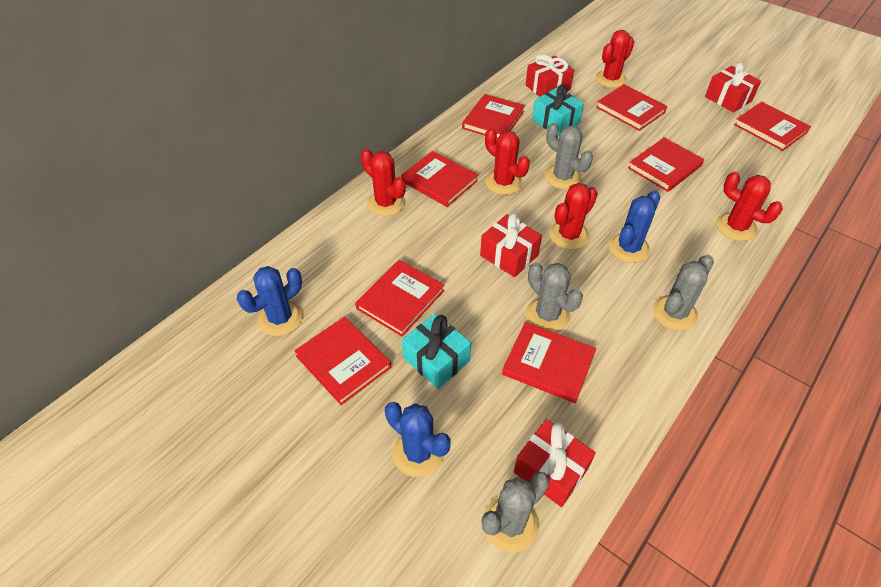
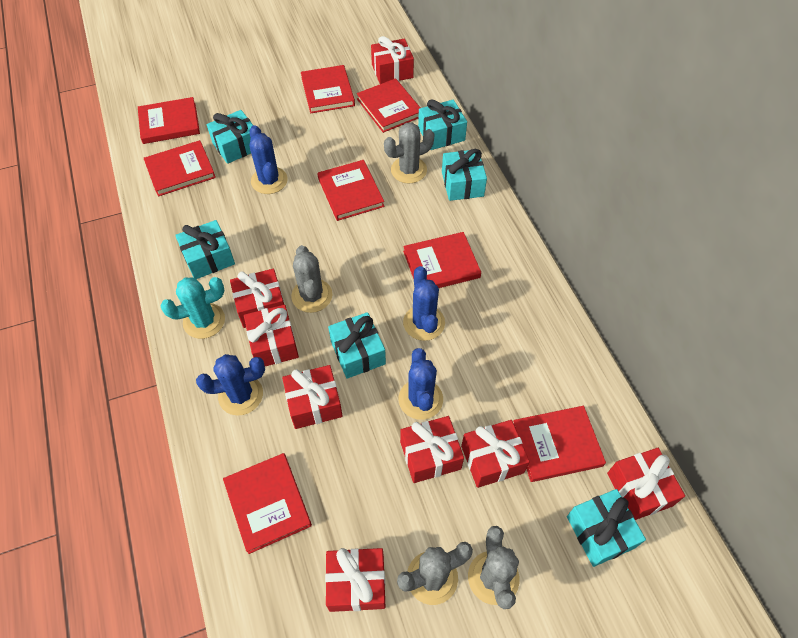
blue cactus: 3 -> 4
red cactus: 5 -> 0
red gift: 4 -> 8
turquoise cactus: 0 -> 1
turquoise gift: 2 -> 6

